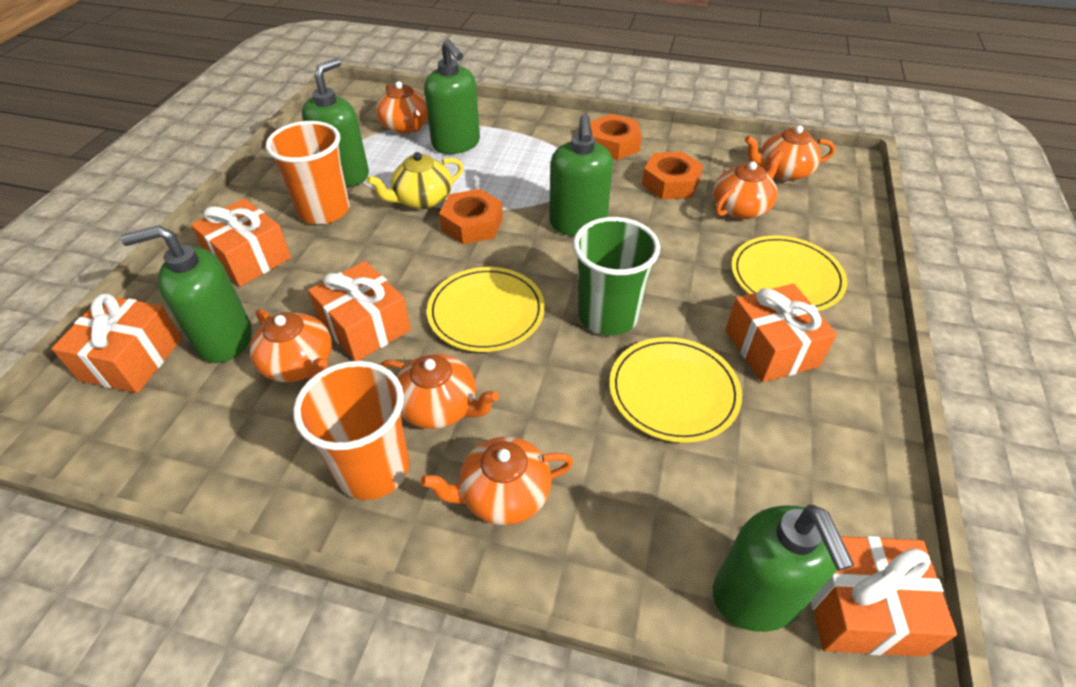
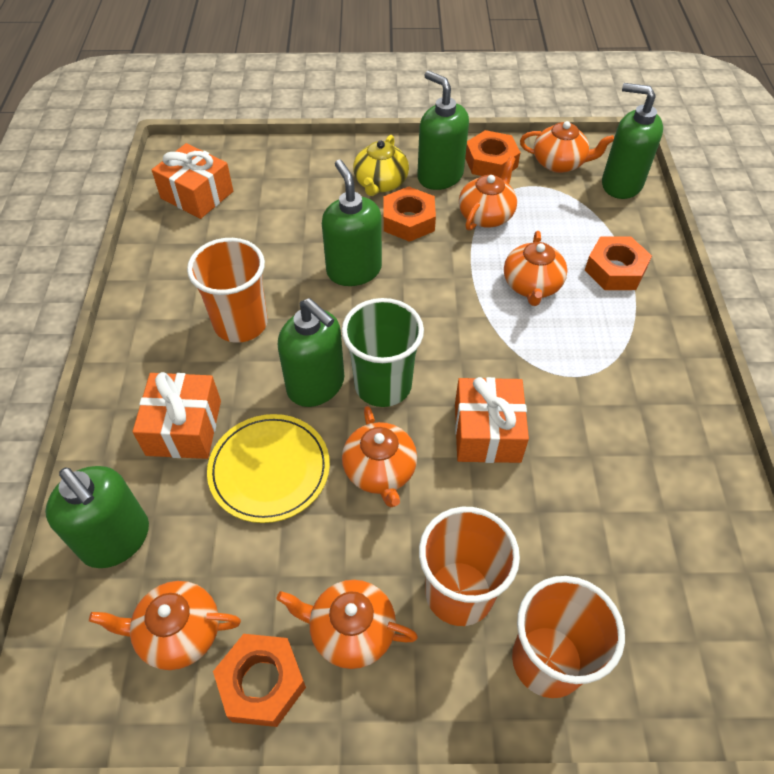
orange cup: 2 -> 3
orange gift: 5 -> 3
orange nut: 3 -> 4
yellow plate: 3 -> 1

